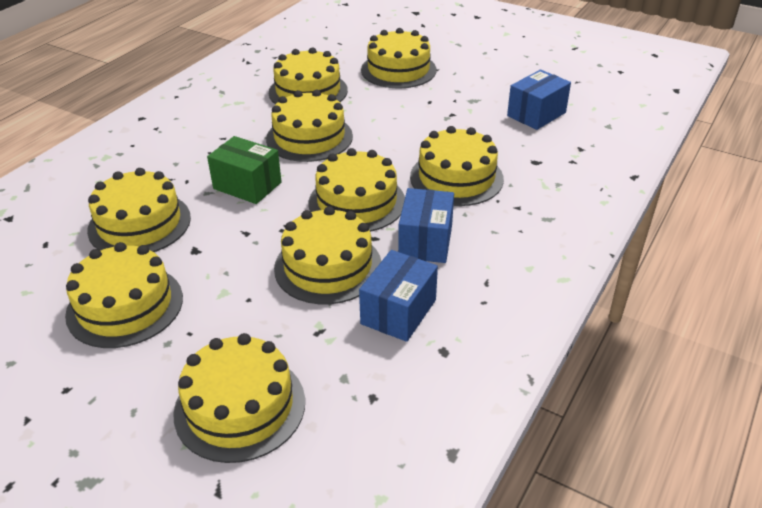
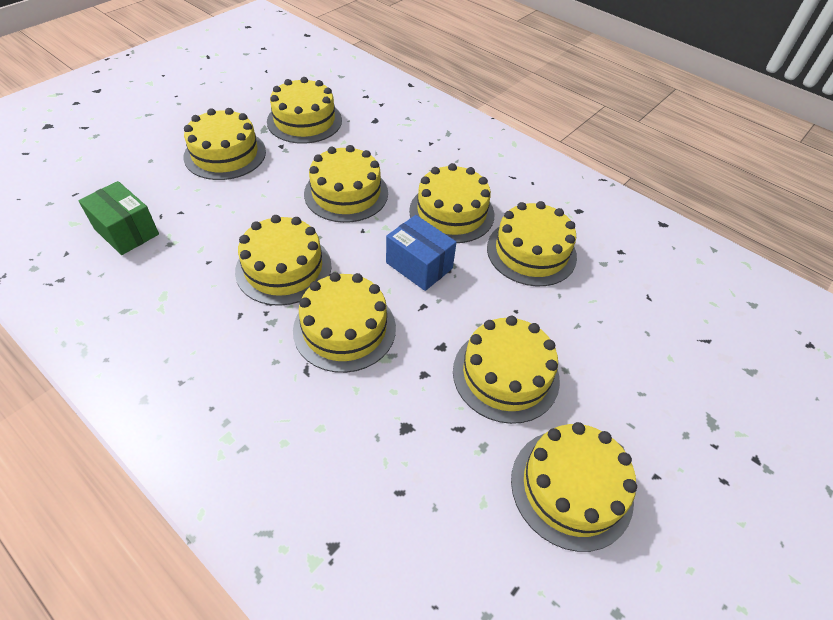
blue box: 3 -> 1

